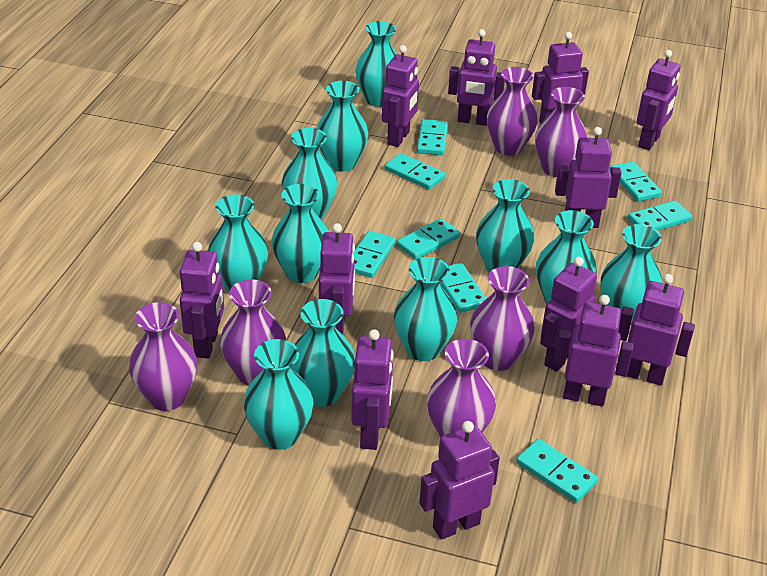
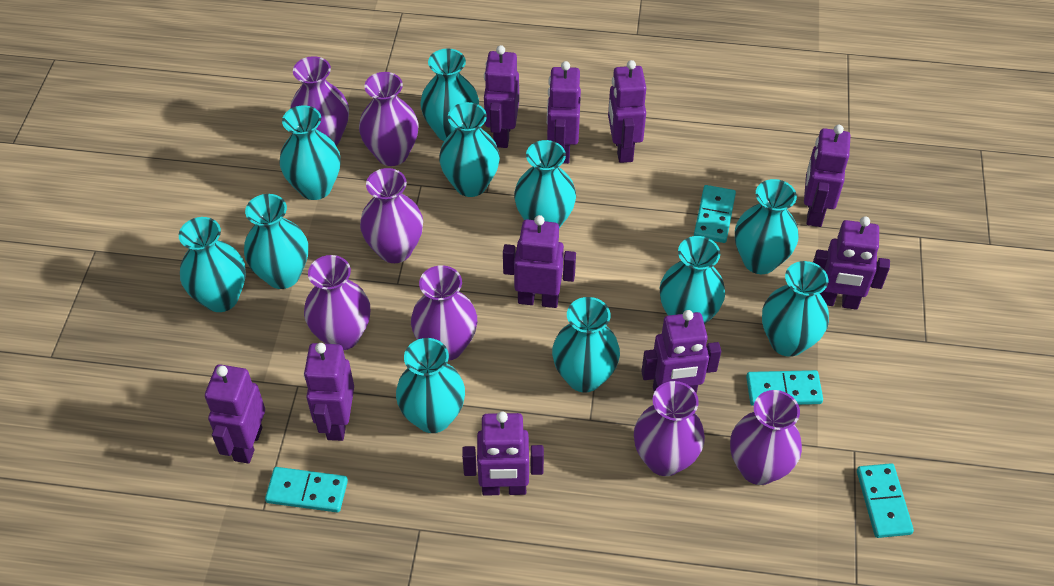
purple robot: 12 -> 10
purple vase: 6 -> 7
turquoise domino: 8 -> 4

